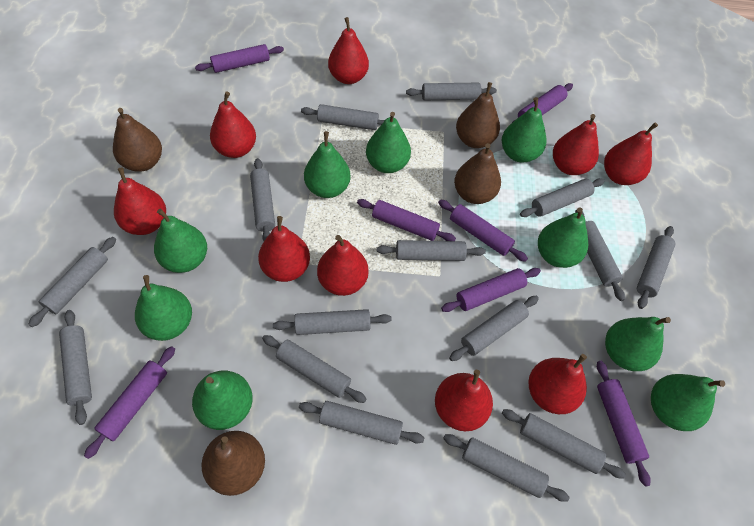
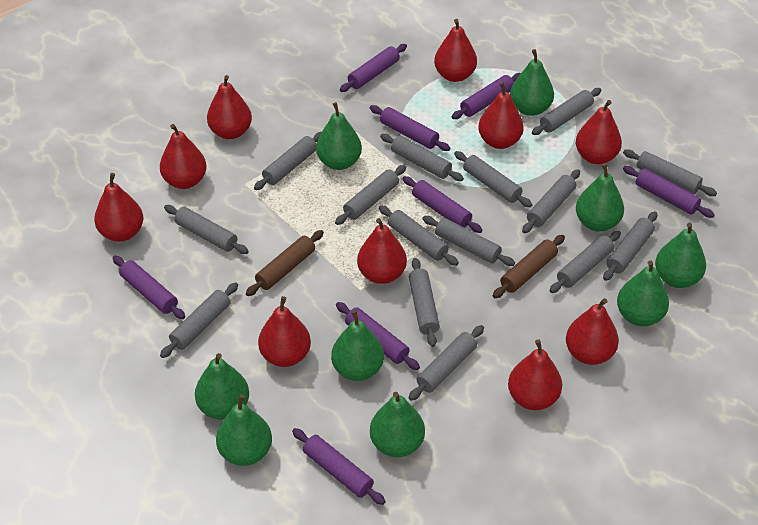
brown pear: 4 -> 0
brown rolling pin: 0 -> 2
purple rolling pin: 7 -> 8
red pear: 9 -> 10

